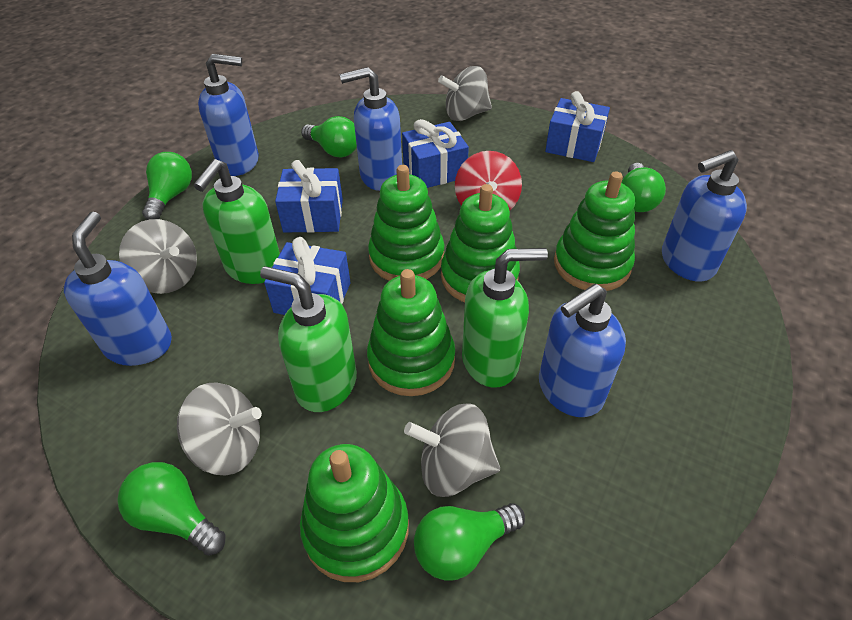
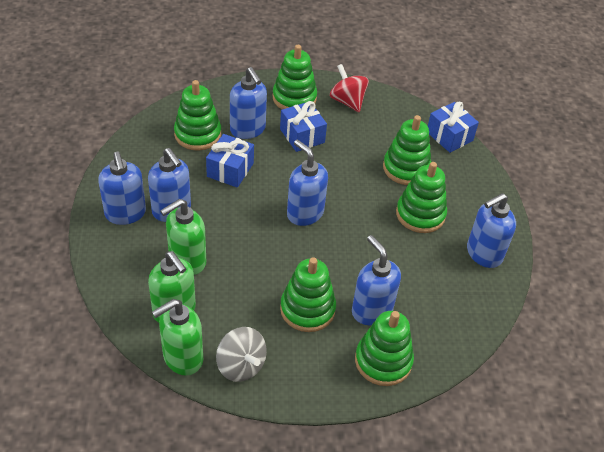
blue gift: 4 -> 3
blue soap dispenser: 5 -> 6
green light bulb: 5 -> 0
green stacking toy: 5 -> 6
grey spinning top: 4 -> 1

